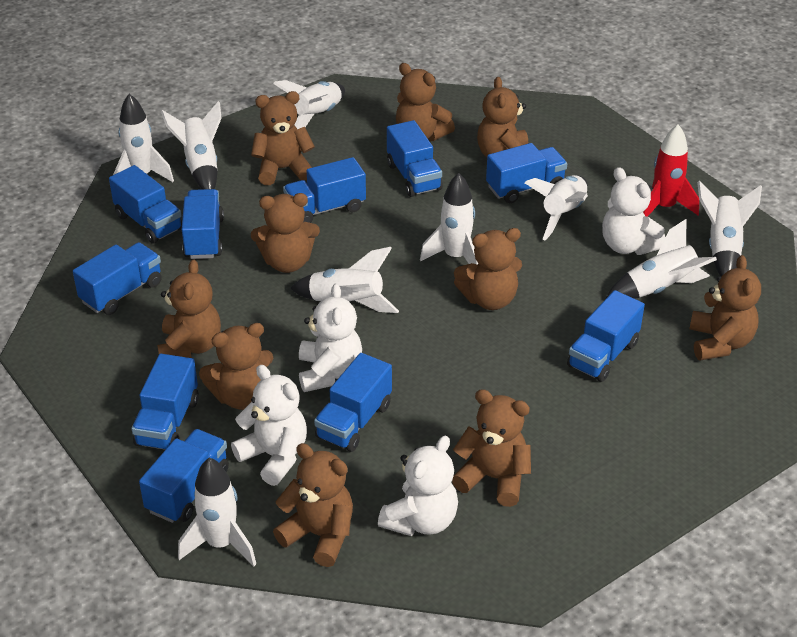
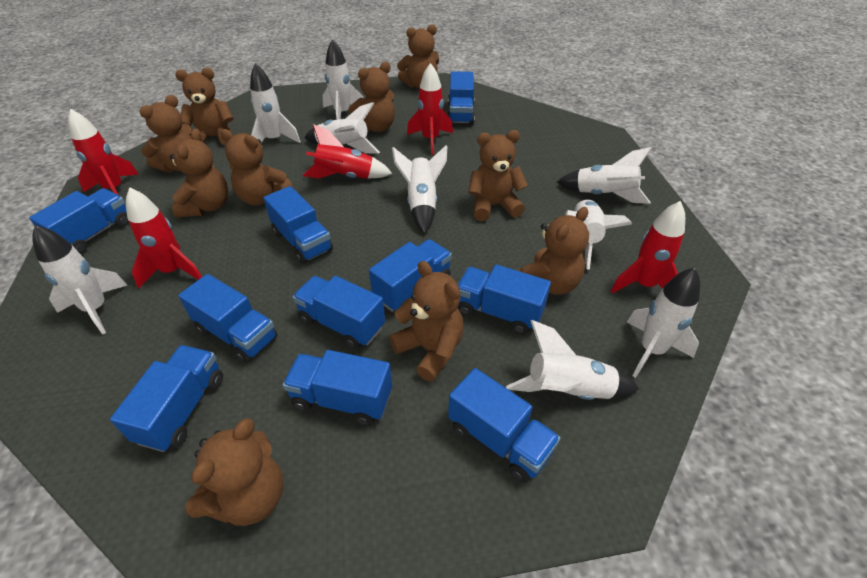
red rocket: 1 -> 5
white teddy bear: 4 -> 0

